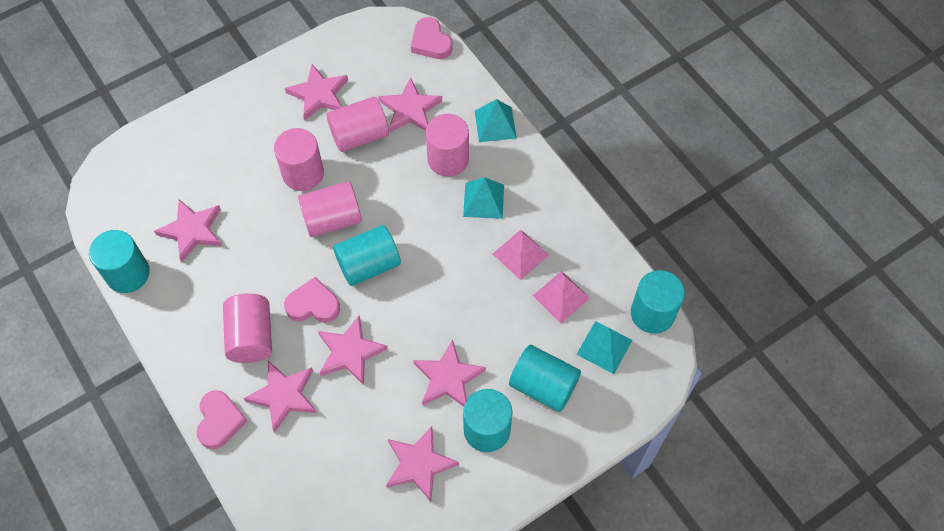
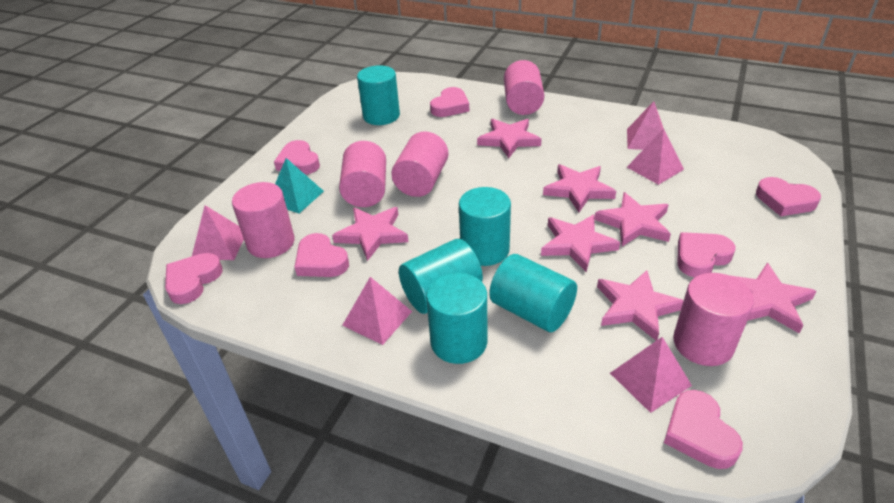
pink heart: 3 -> 7
pink pyramid: 2 -> 5
turquoise pyramid: 3 -> 1

